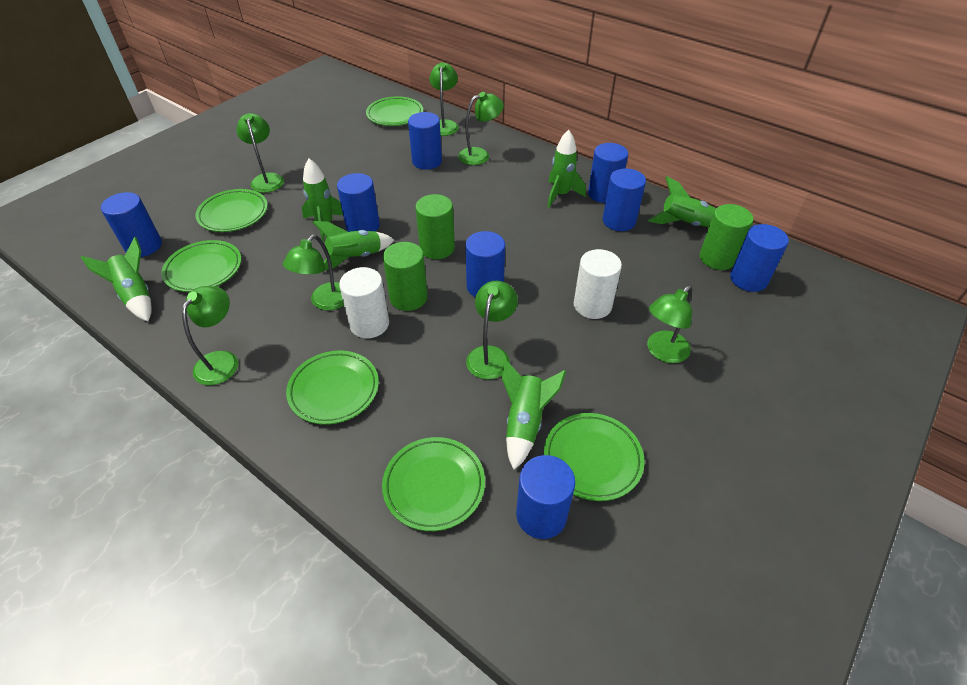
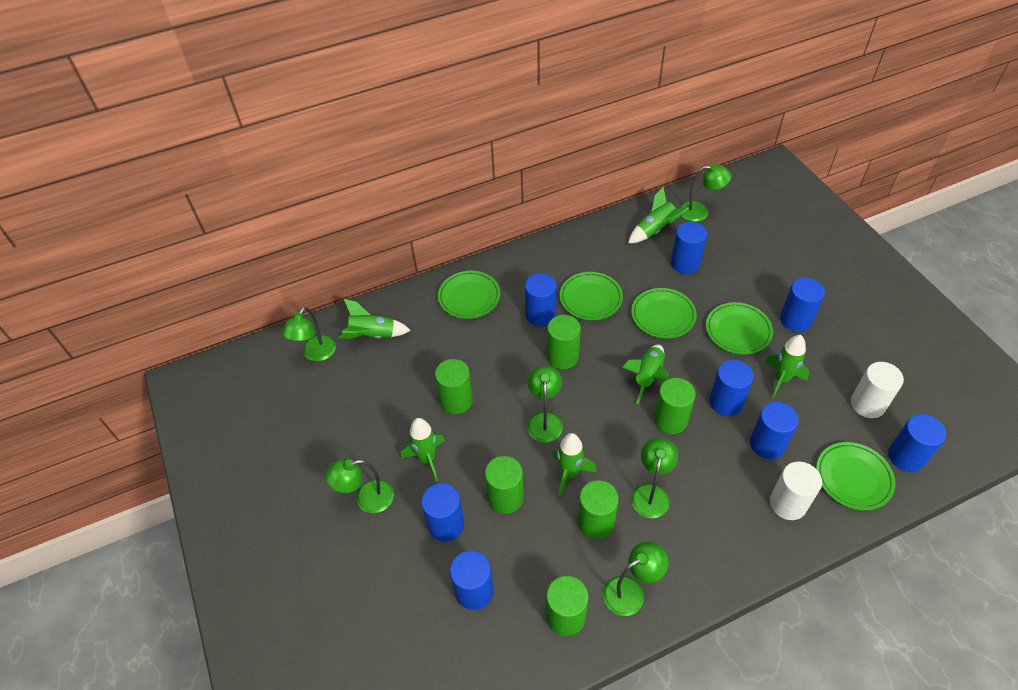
green cylinder: 3 -> 6
green lamp: 7 -> 6
green plate: 6 -> 5

